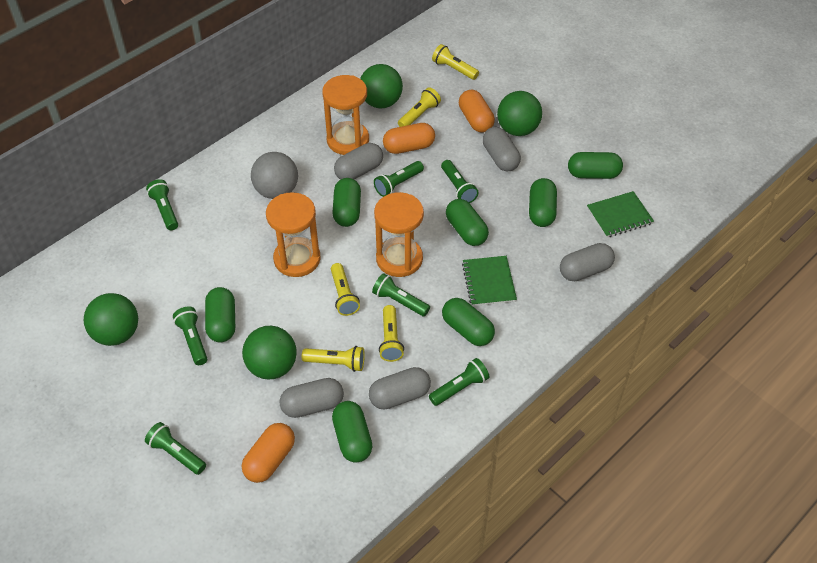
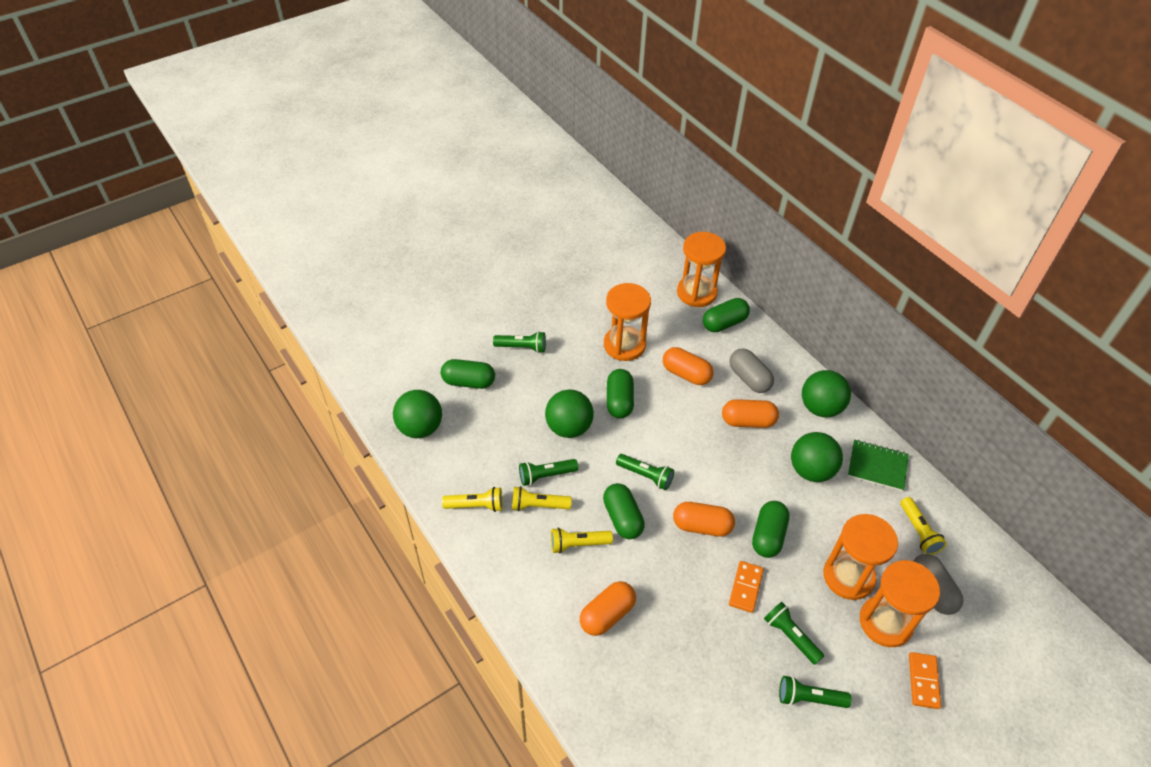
green capsule: 7 -> 5
green flashlight: 7 -> 5
green notebook: 2 -> 1
grey ball: 1 -> 0
grey capsule: 5 -> 2
orange capsule: 3 -> 4
orange domino: 0 -> 2
orange hourglass: 3 -> 4
yellow flashlight: 5 -> 4

